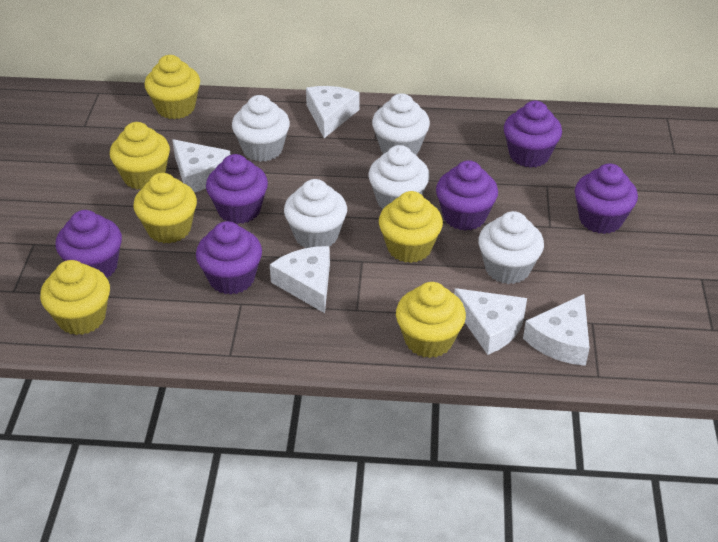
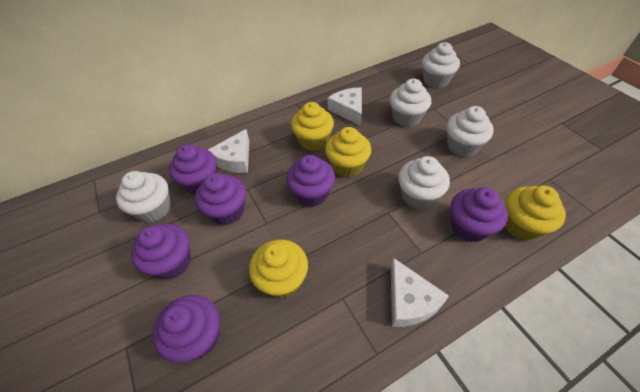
white cheese: 5 -> 3
yellow cupcake: 6 -> 4

